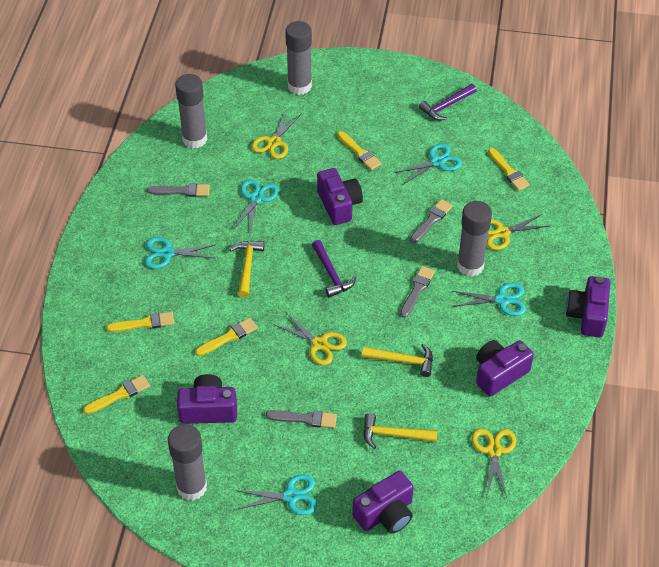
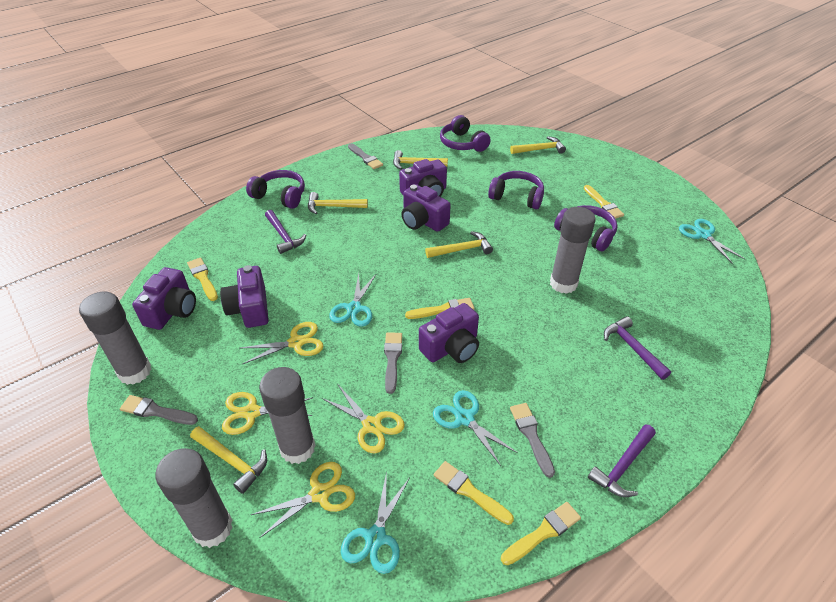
purple hammer: 2 -> 3
purple headphones: 0 -> 4
turquoise scissors: 5 -> 4
yellow hammer: 3 -> 5

